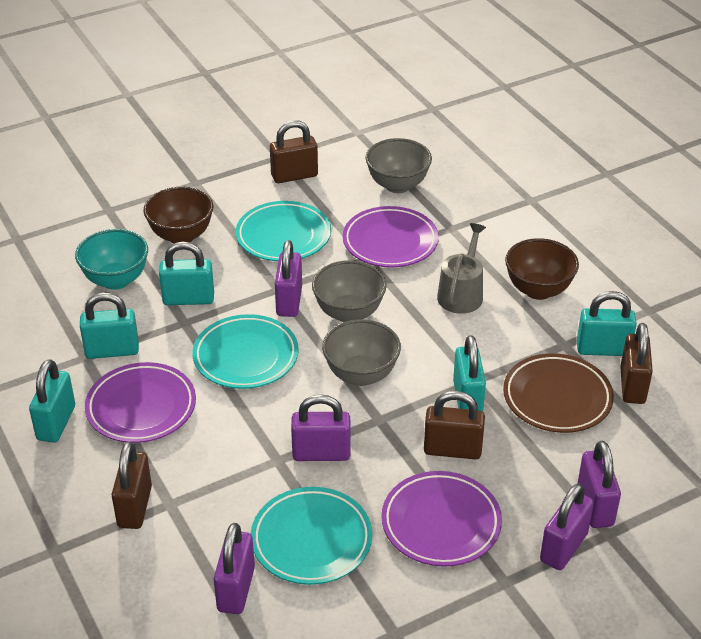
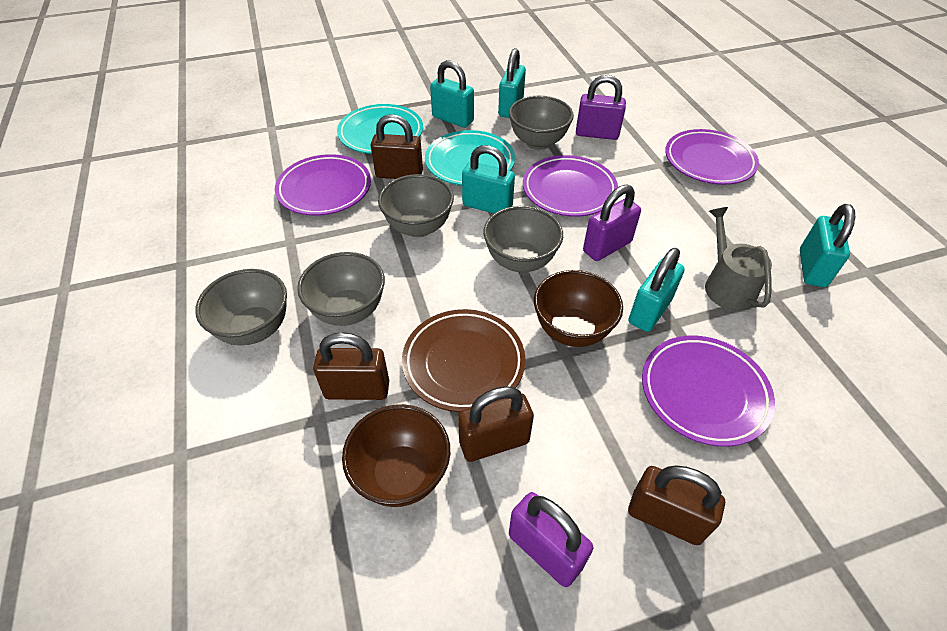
grey bowl: 3 -> 5
purple padlock: 5 -> 3
purple plate: 3 -> 4
turquoise bowl: 1 -> 0
turquoise plate: 3 -> 2

